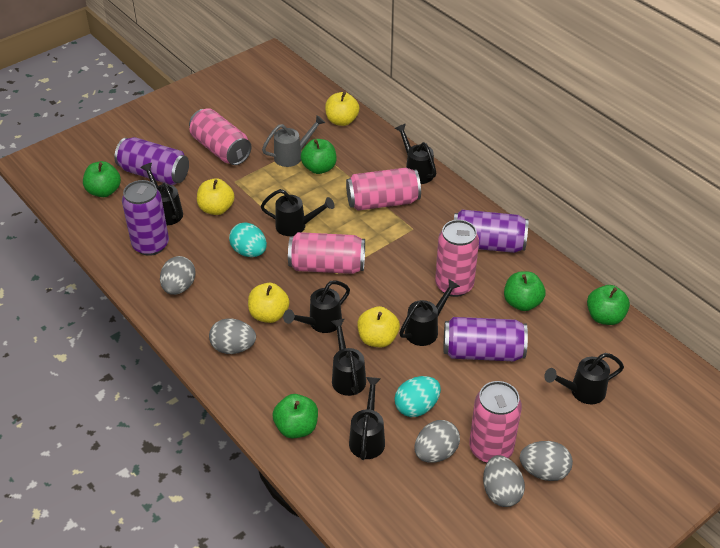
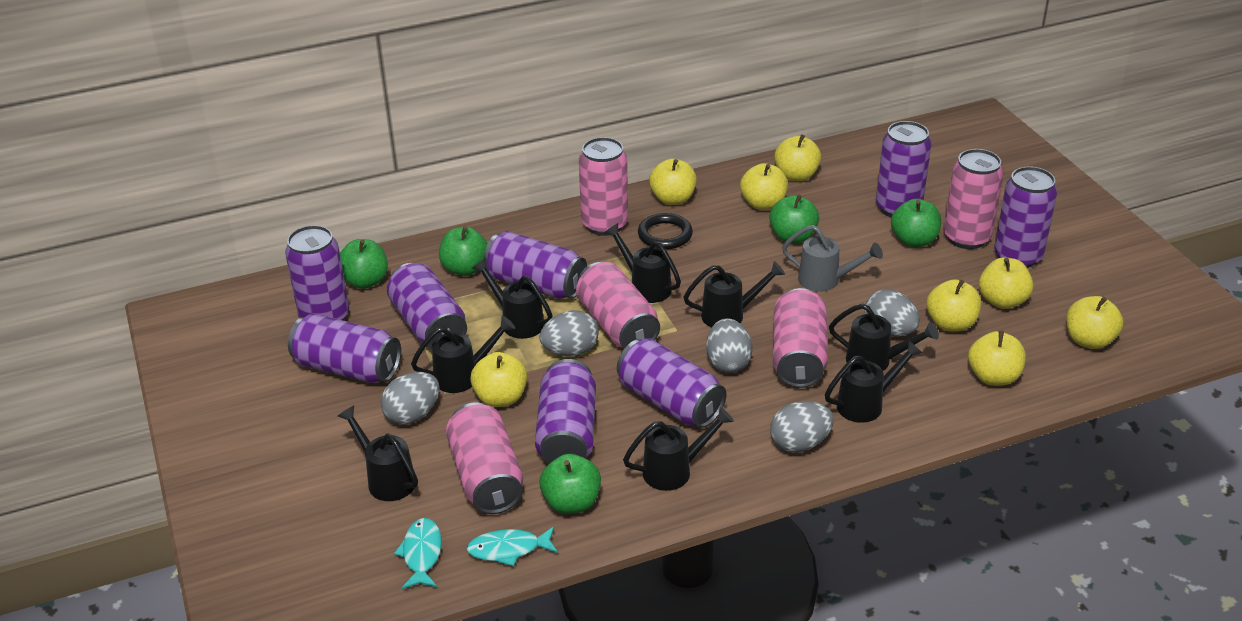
black ring: 0 -> 1
purple can: 4 -> 8
turquoise egg: 2 -> 0
turquoise fish: 0 -> 2
yellow apple: 4 -> 8

